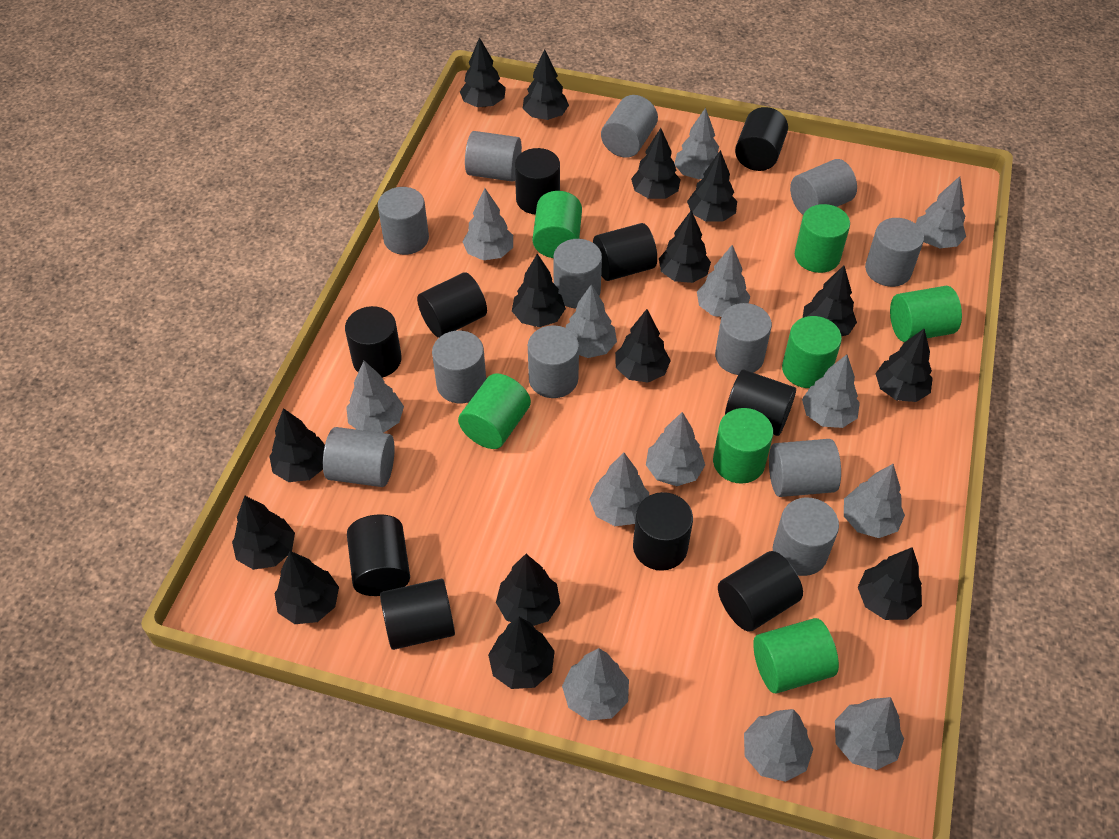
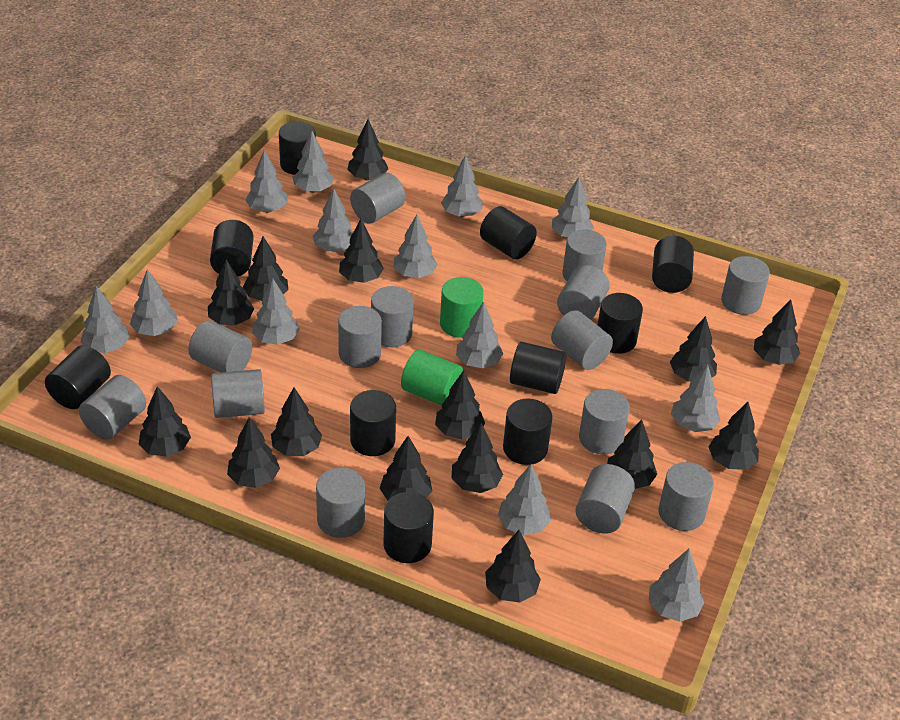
green cylinder: 7 -> 2
grey cylinder: 12 -> 14

